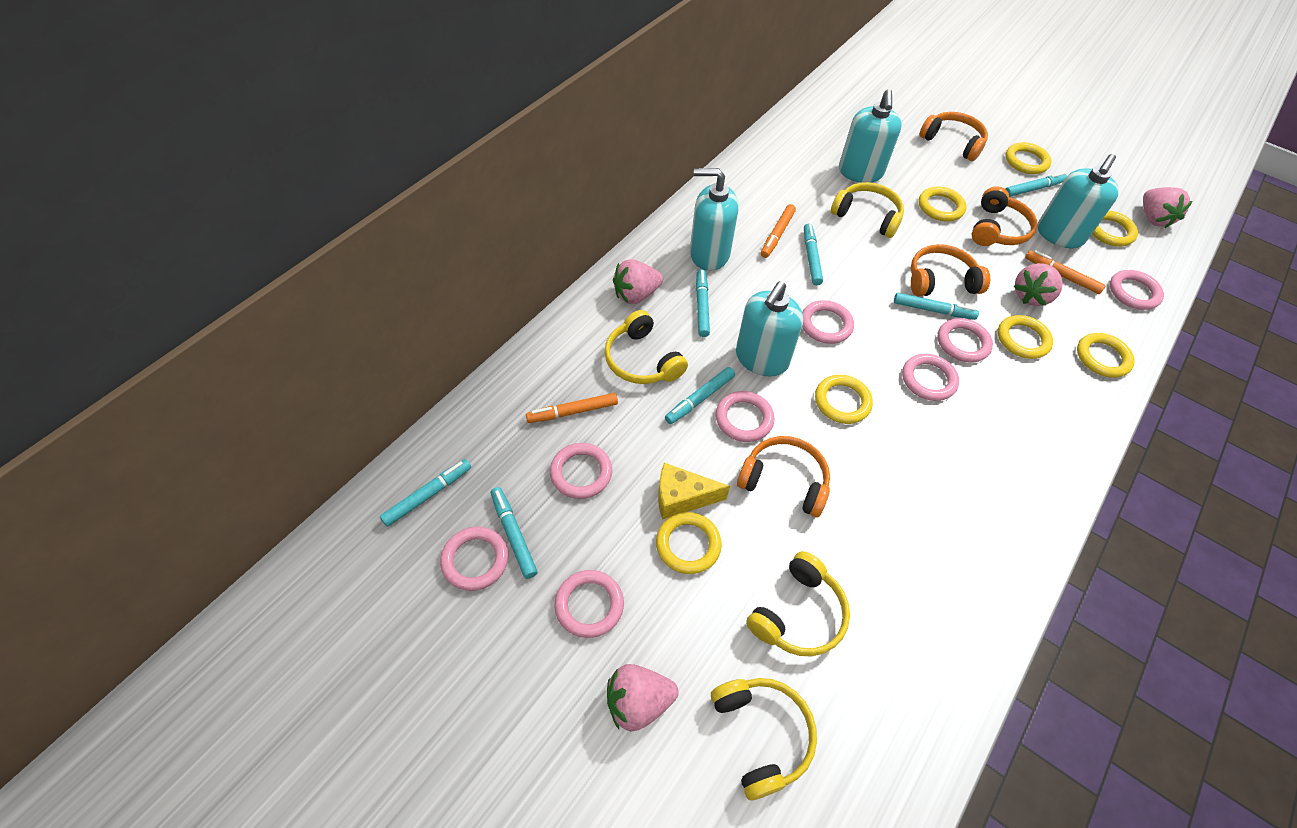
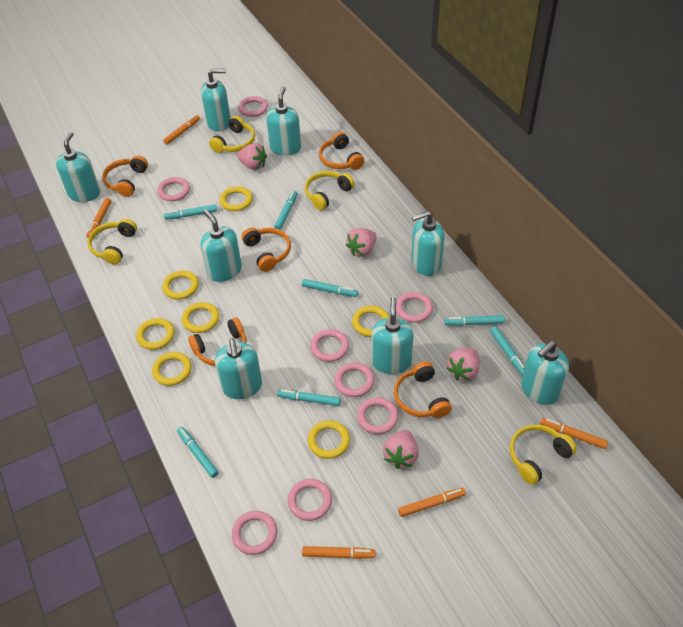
orange headphones: 4 -> 5
orange marker: 3 -> 5
turquoise soap dispenser: 4 -> 8
yellow cheese: 1 -> 0

